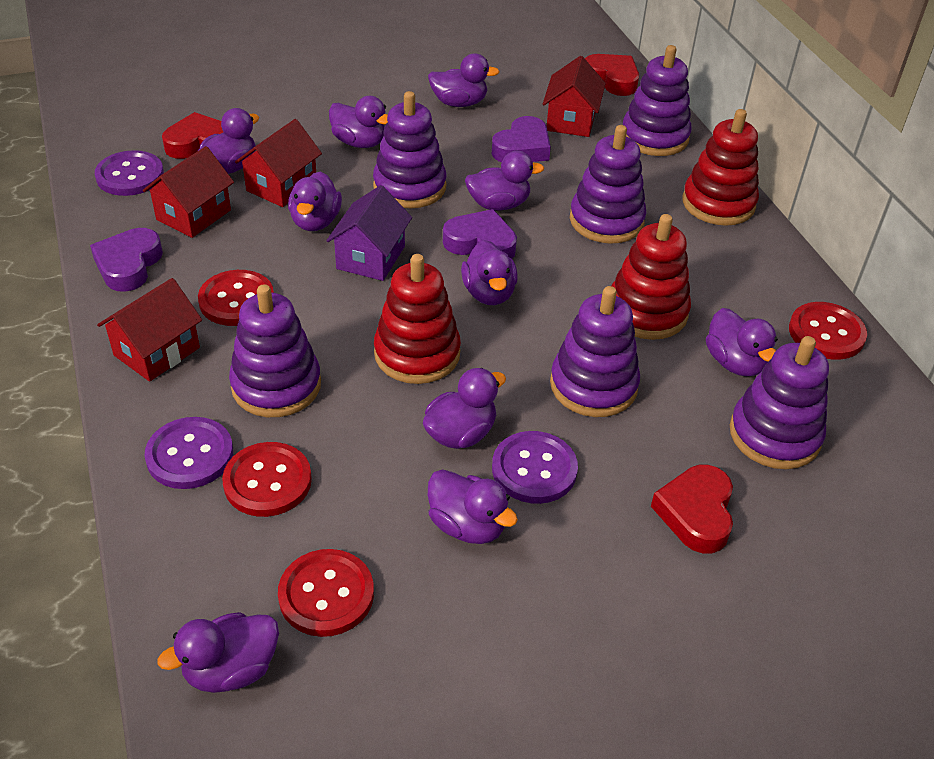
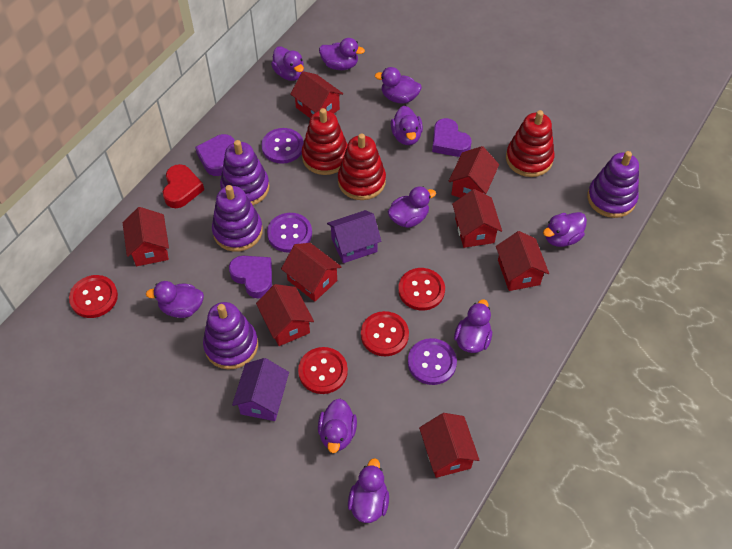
purple house: 1 -> 2
purple stacking toy: 6 -> 4
red heart: 3 -> 1
red house: 4 -> 8

